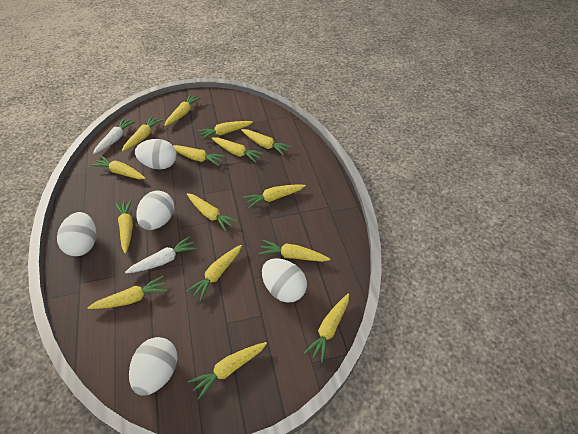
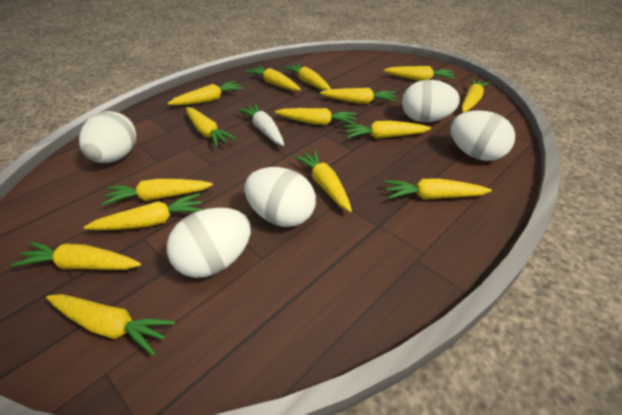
white carrot: 2 -> 1

